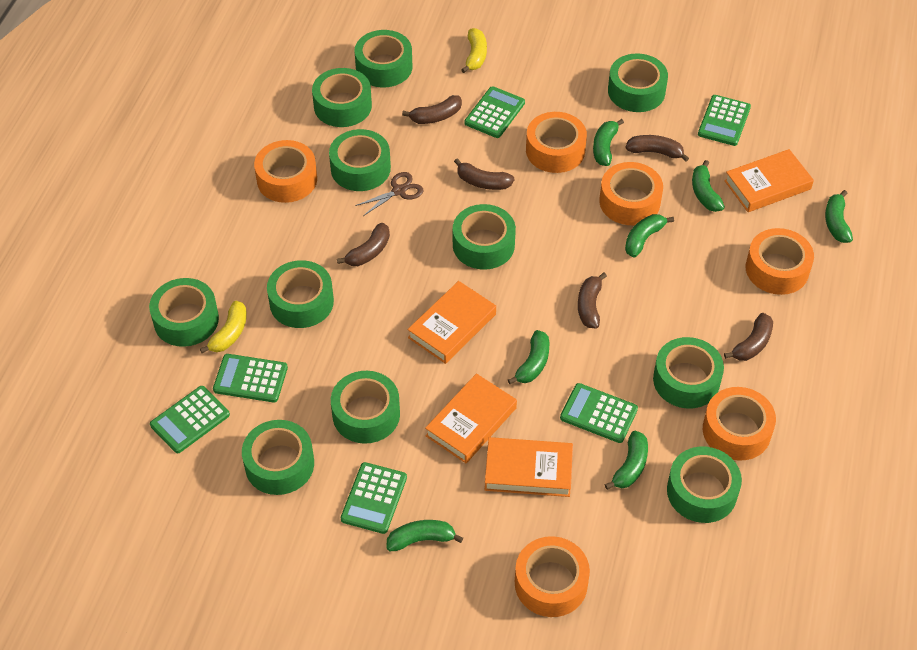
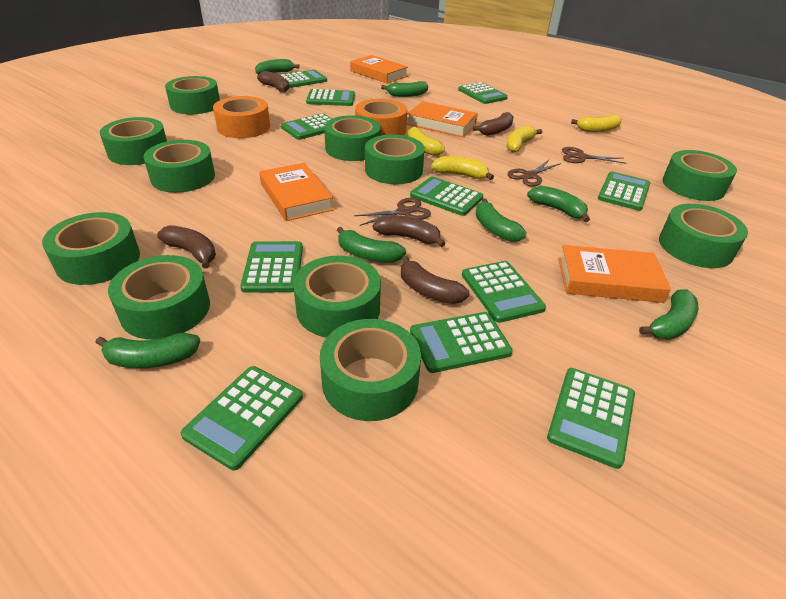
brown banana: 6 -> 5
brown scissors: 1 -> 3
green calculator: 6 -> 11
orange tape: 6 -> 2
yellow banana: 2 -> 4

